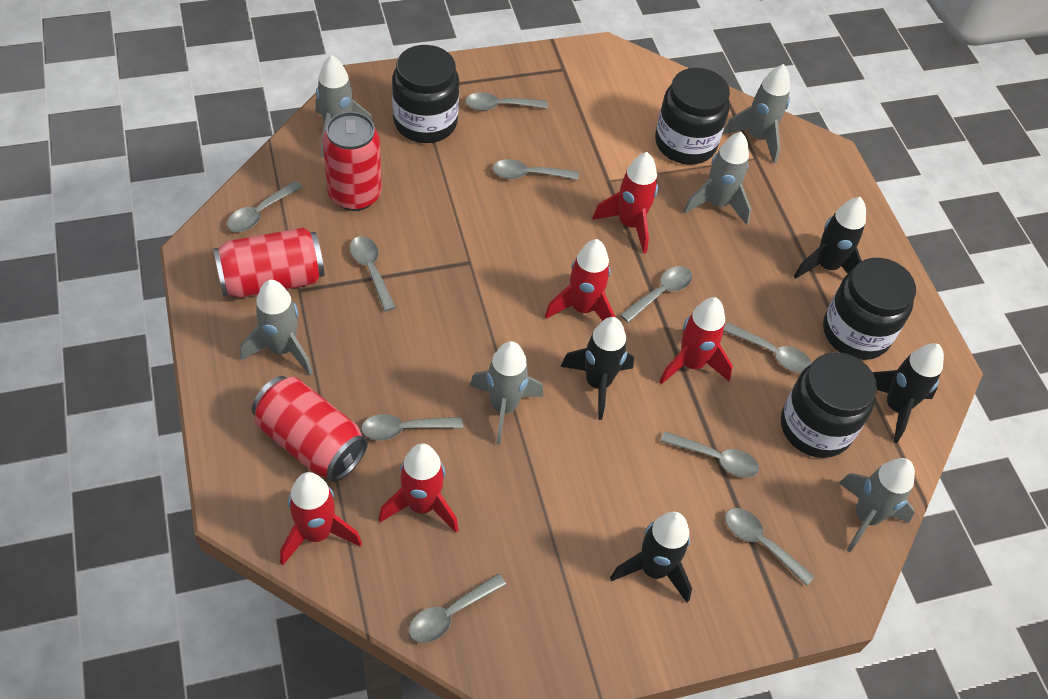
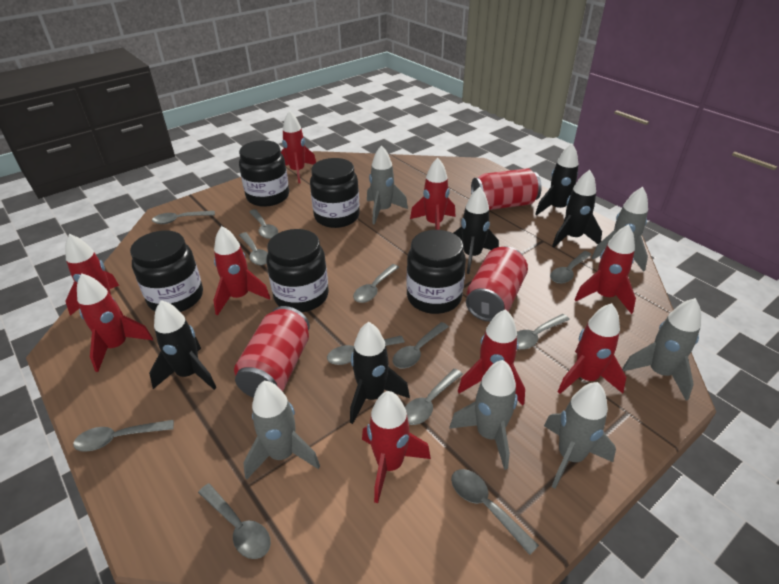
black jar: 4 -> 5
black rocket: 4 -> 5
grey spoon: 10 -> 12
red rocket: 5 -> 9

